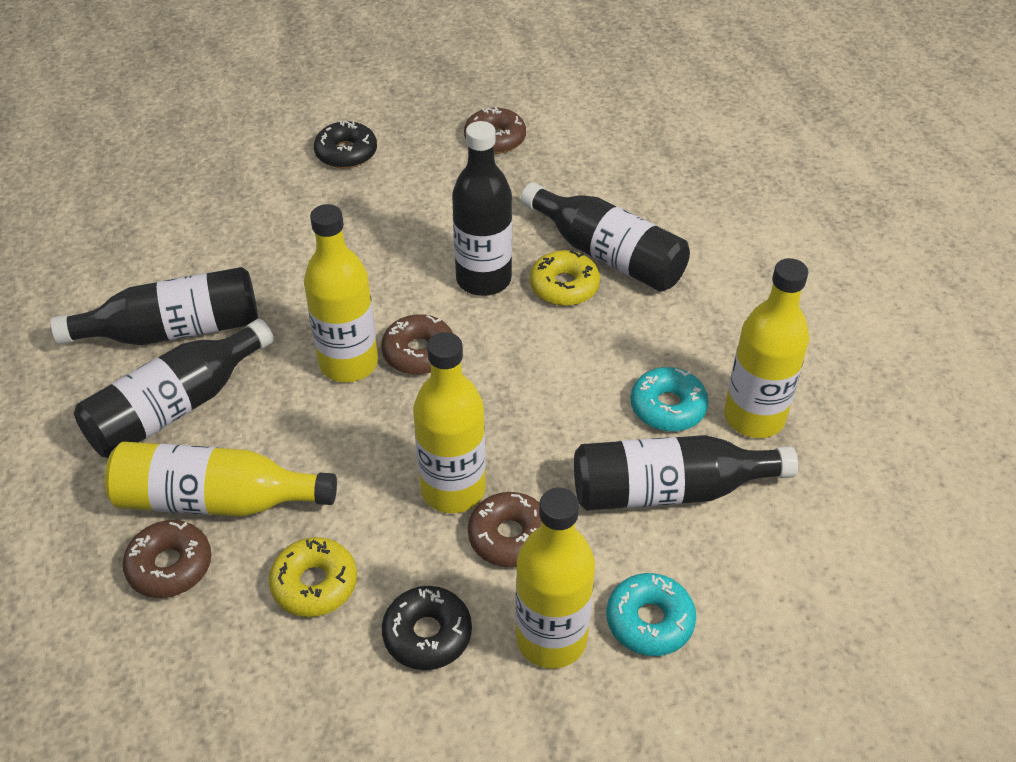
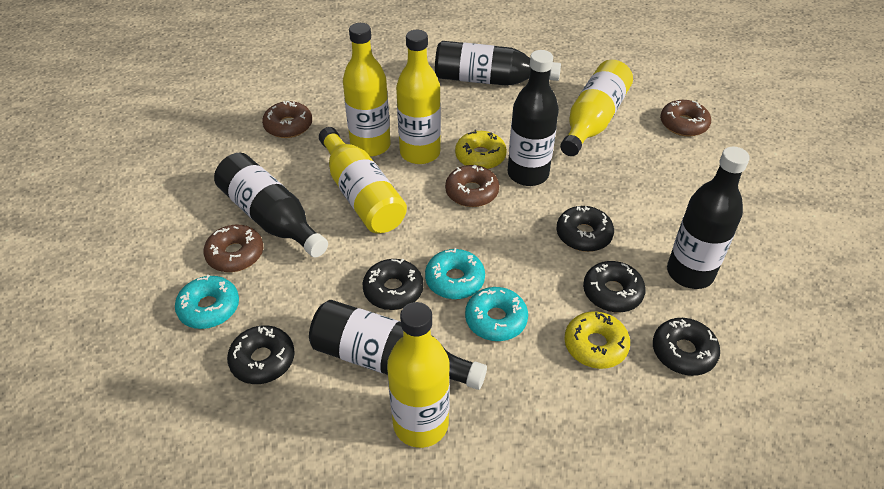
black donut: 2 -> 5
turquoise donut: 2 -> 3

